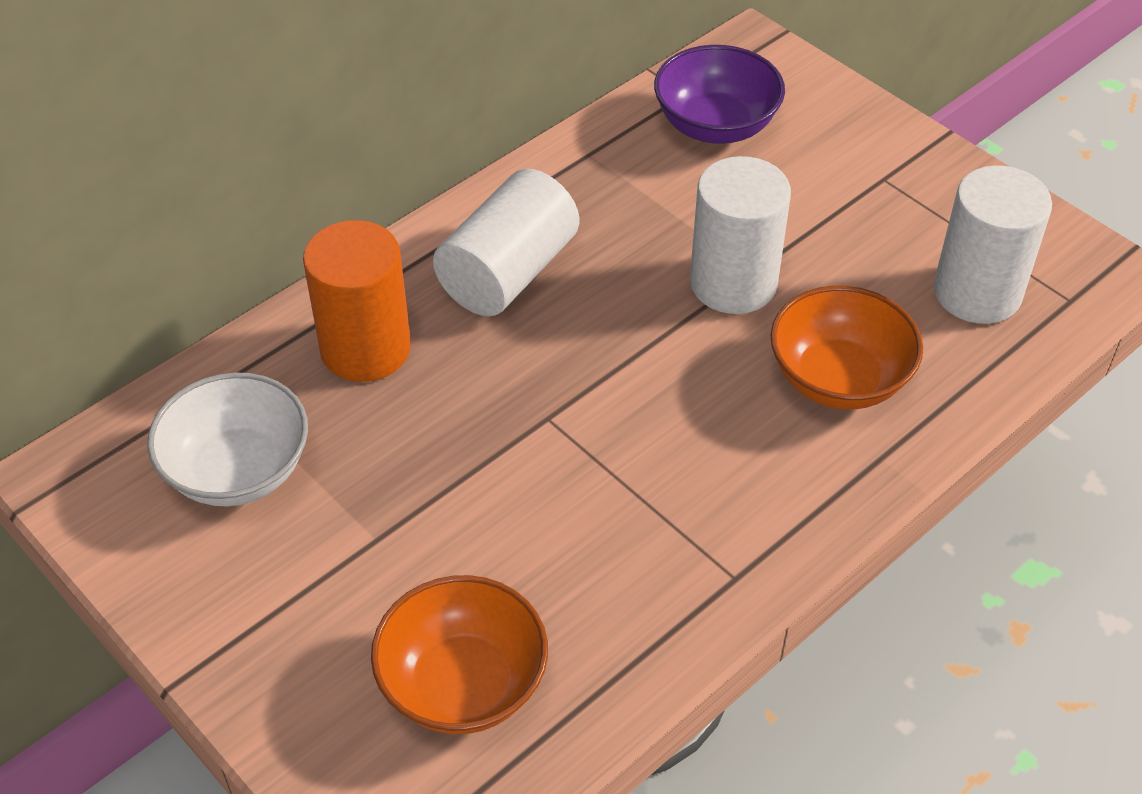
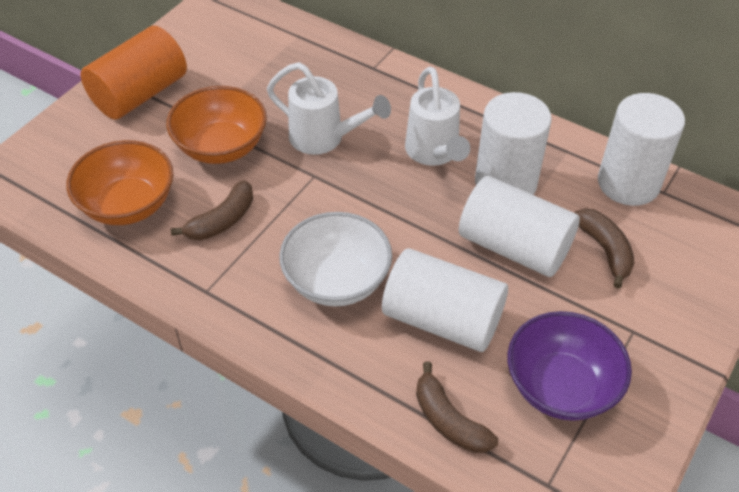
brown banana: 0 -> 3
white cylinder: 3 -> 4
white watering can: 0 -> 2

